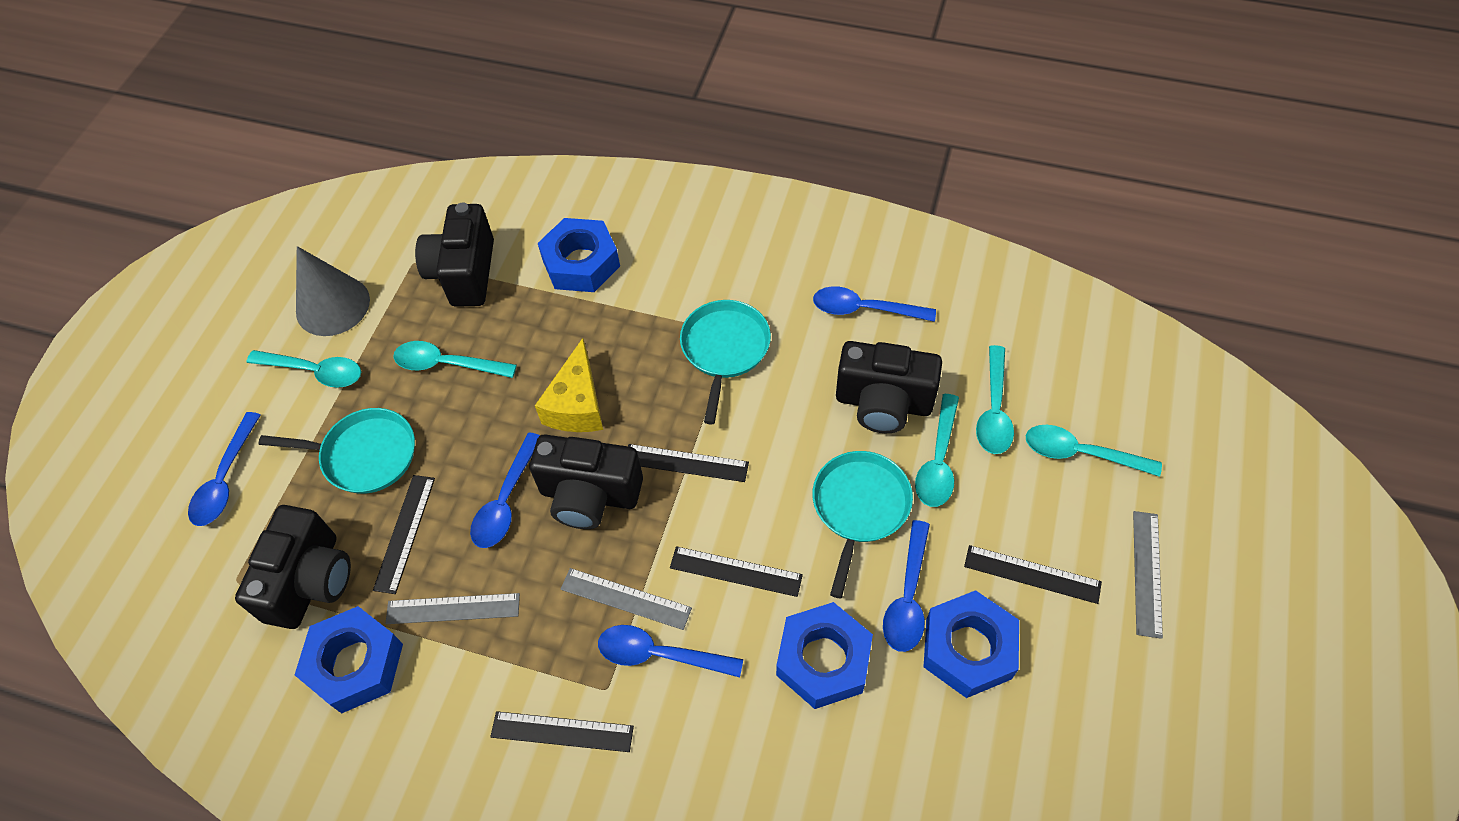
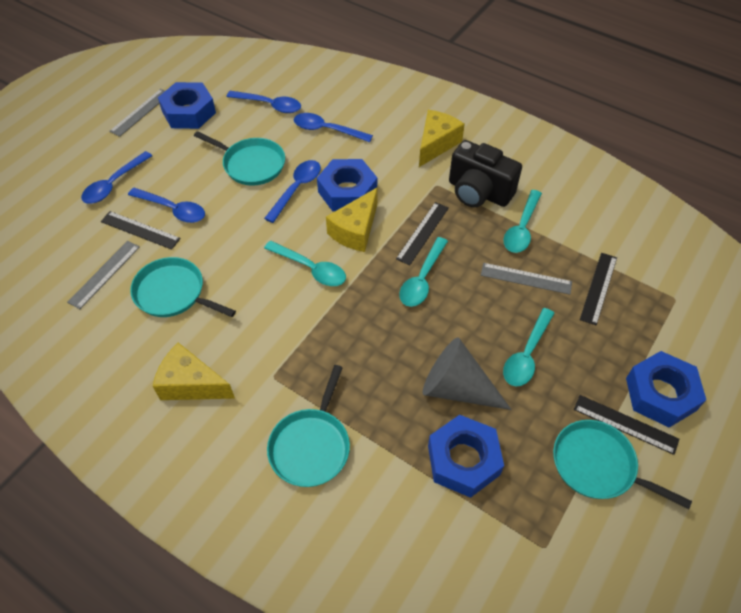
black camera: 4 -> 1
black ruler: 5 -> 4
turquoise pan: 3 -> 4
turquoise spoon: 5 -> 4
yellow cheese: 1 -> 3

